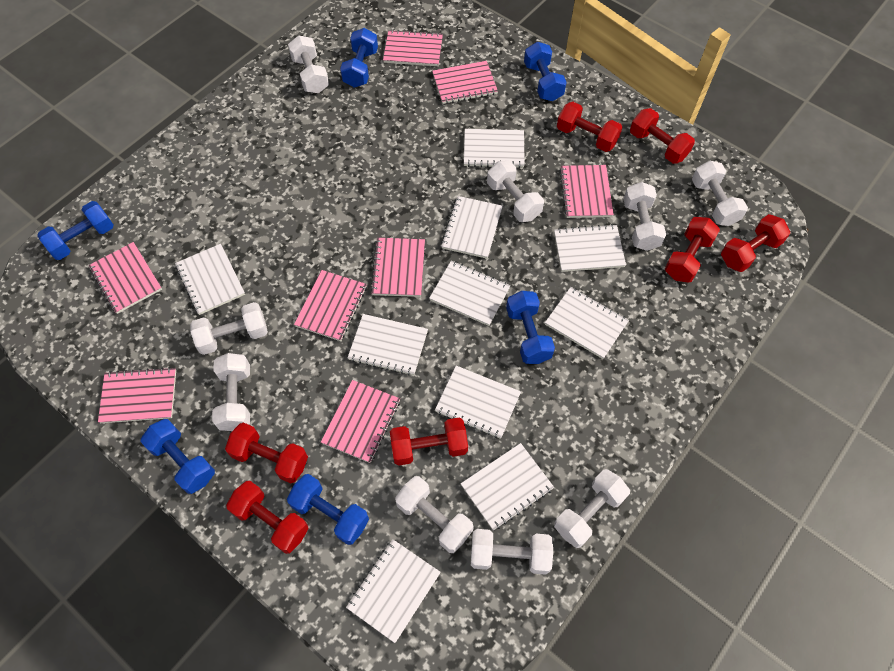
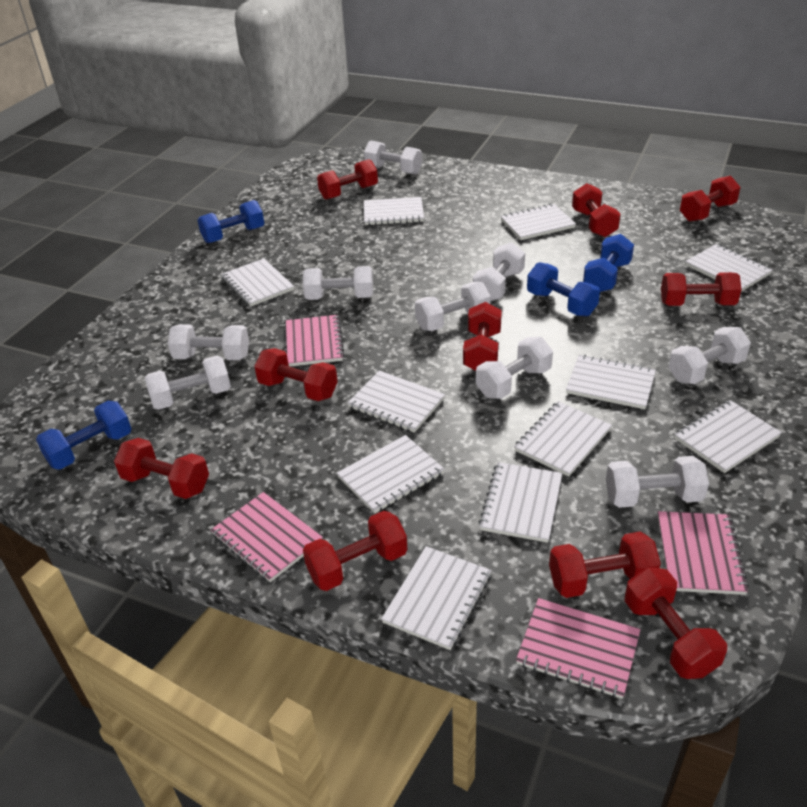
blue dumbbell: 6 -> 4
pink notebook: 8 -> 4
red dumbbell: 7 -> 10
white notebook: 10 -> 11

